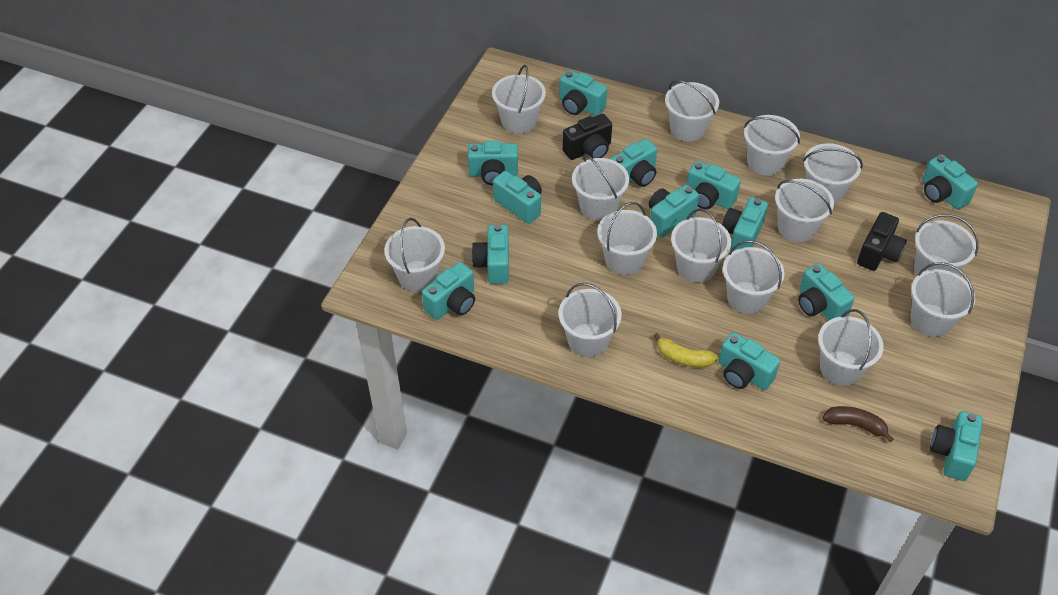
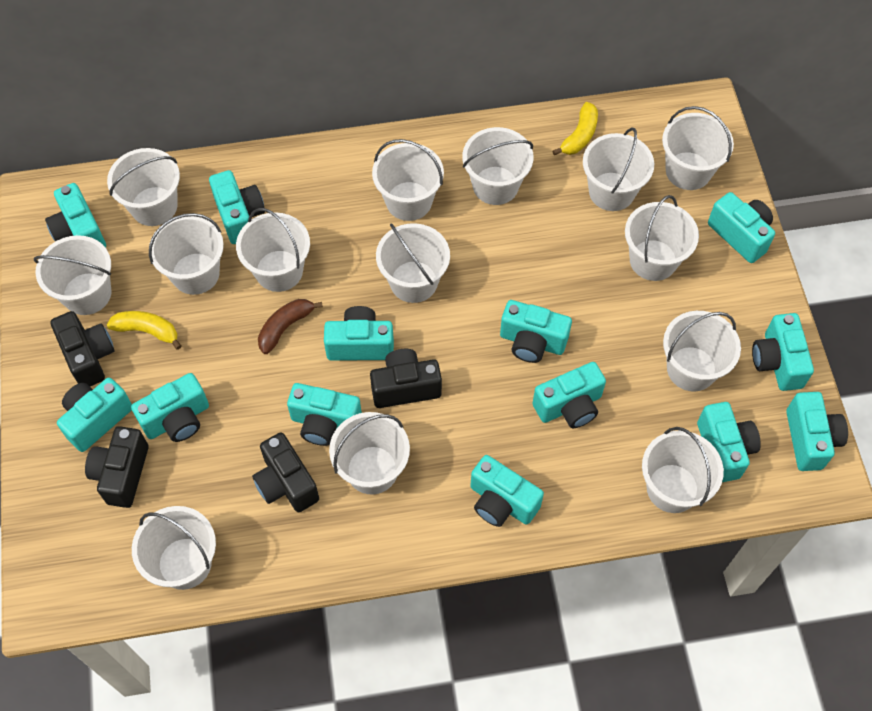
black camera: 2 -> 4
yellow banana: 1 -> 2

